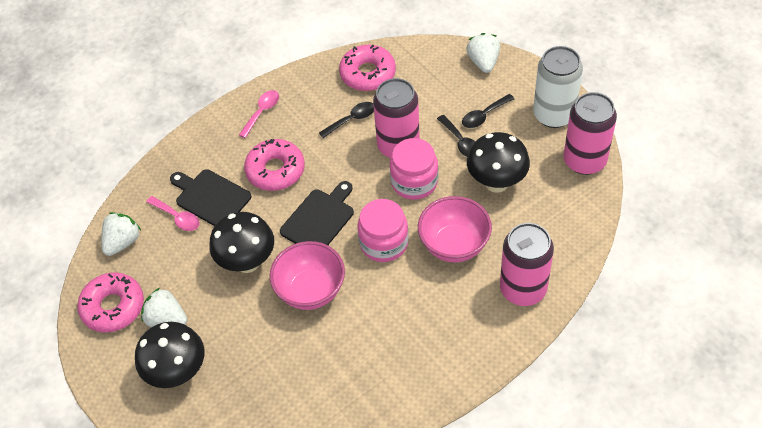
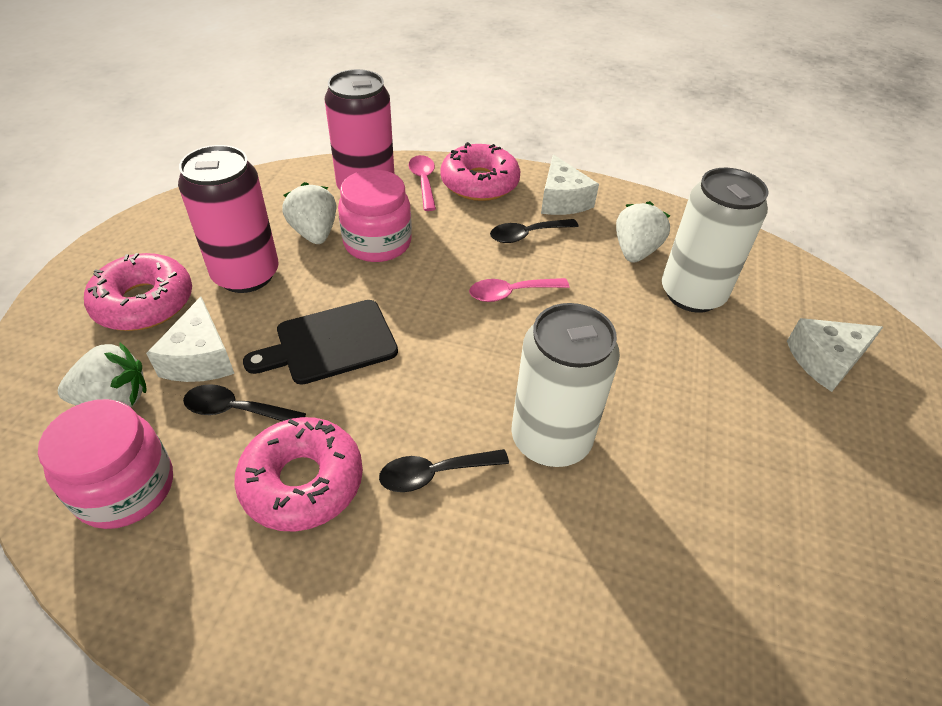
black cutting board: 2 -> 1
black mushroom: 3 -> 0
pink bowl: 2 -> 0
pink can: 3 -> 2
white can: 1 -> 2
white cheese: 0 -> 3

